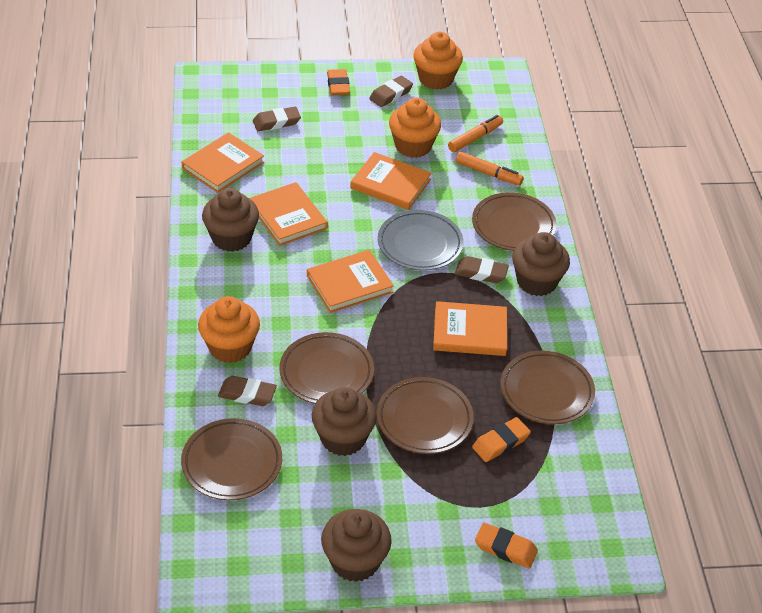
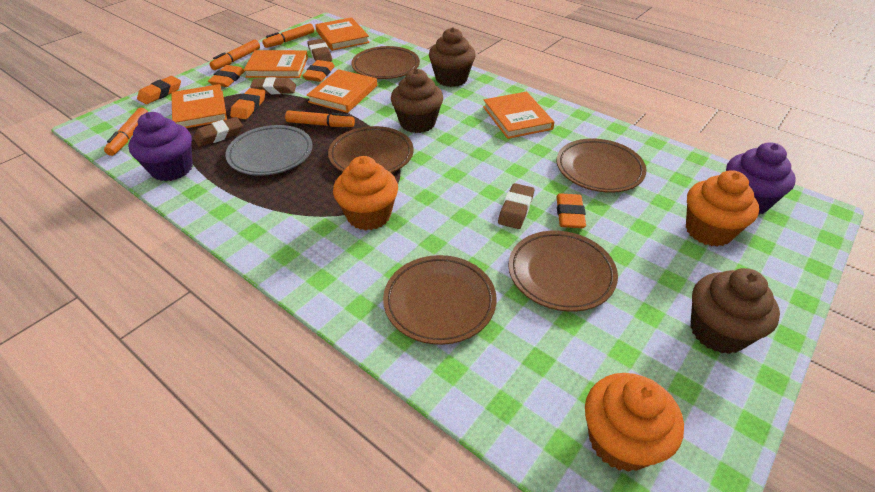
brown cupcake: 4 -> 3
orange eraser: 3 -> 5
orange marker: 2 -> 4
purple cupcake: 0 -> 2

